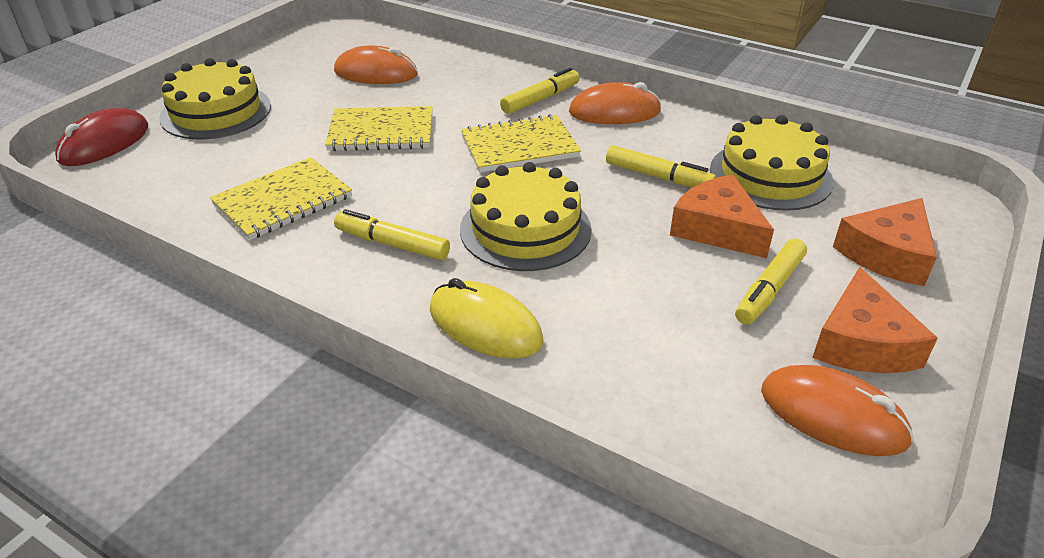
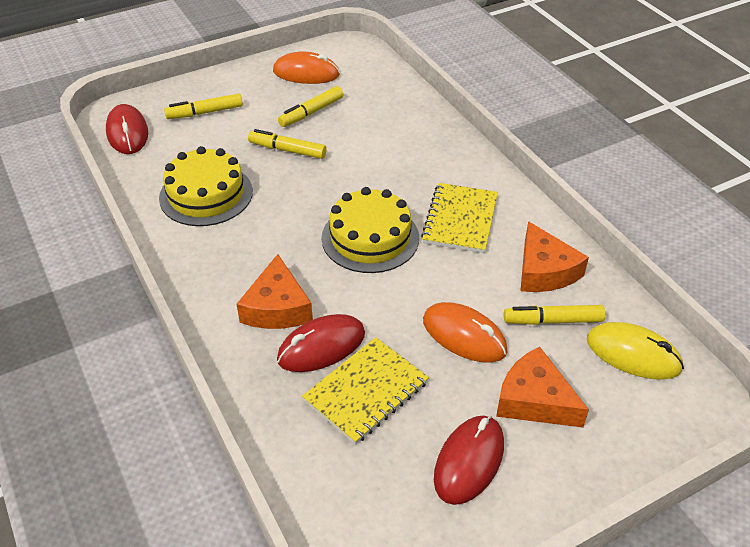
orange mouse: 3 -> 2
red mouse: 1 -> 3
yellow cake: 3 -> 2
yellow notebook: 3 -> 2

